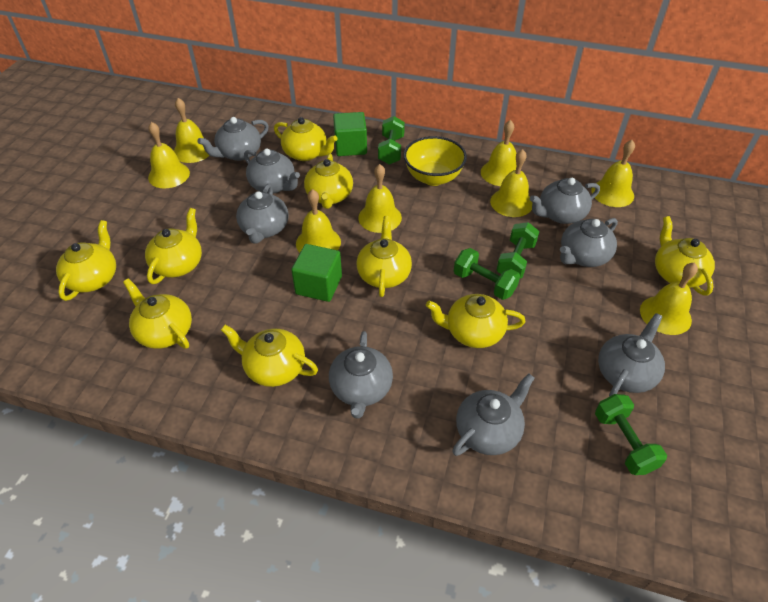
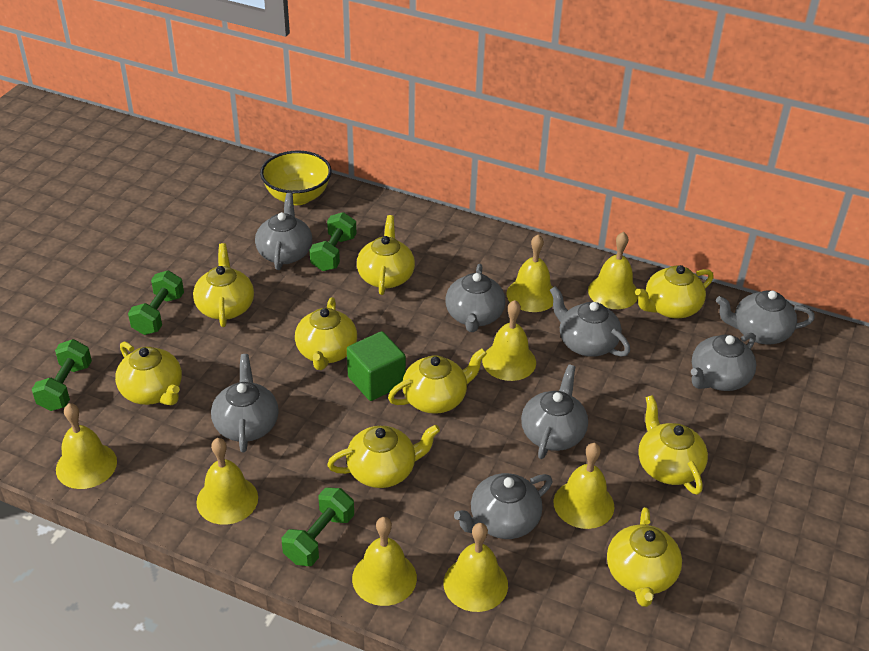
green cube: 2 -> 1

